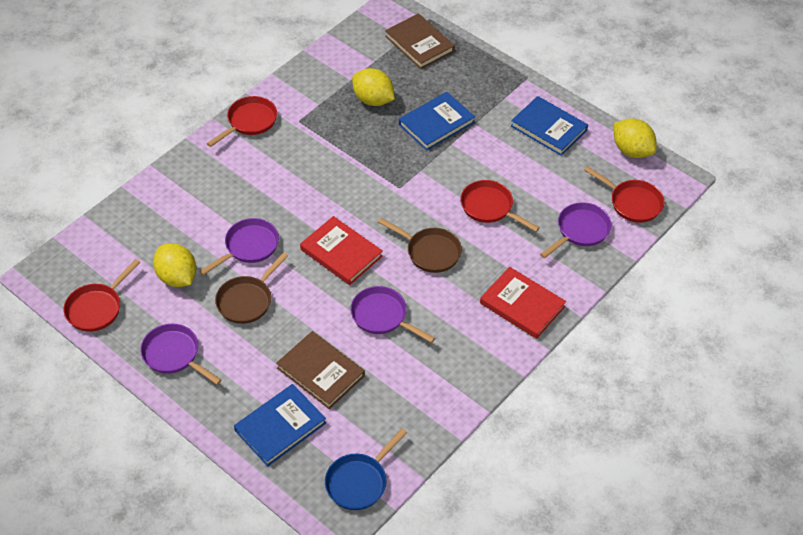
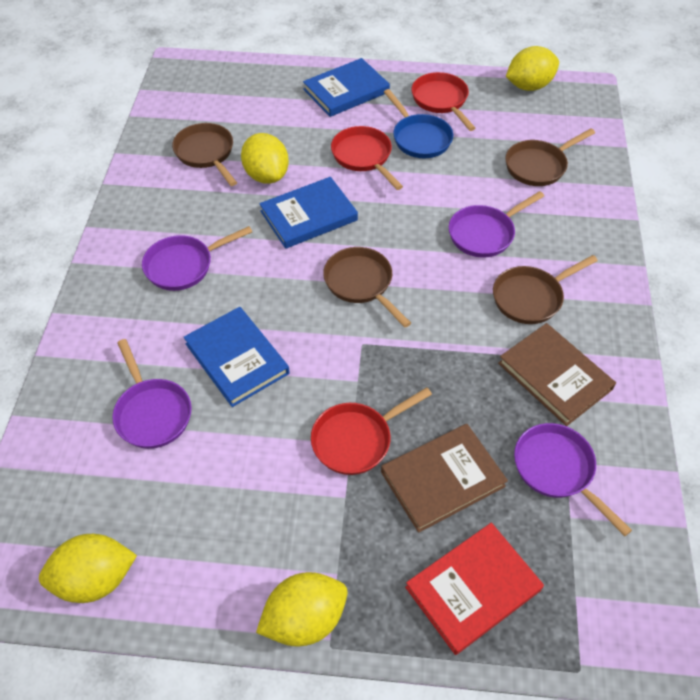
brown pan: 2 -> 4
red book: 2 -> 1
red pan: 4 -> 3
yellow lemon: 3 -> 4

